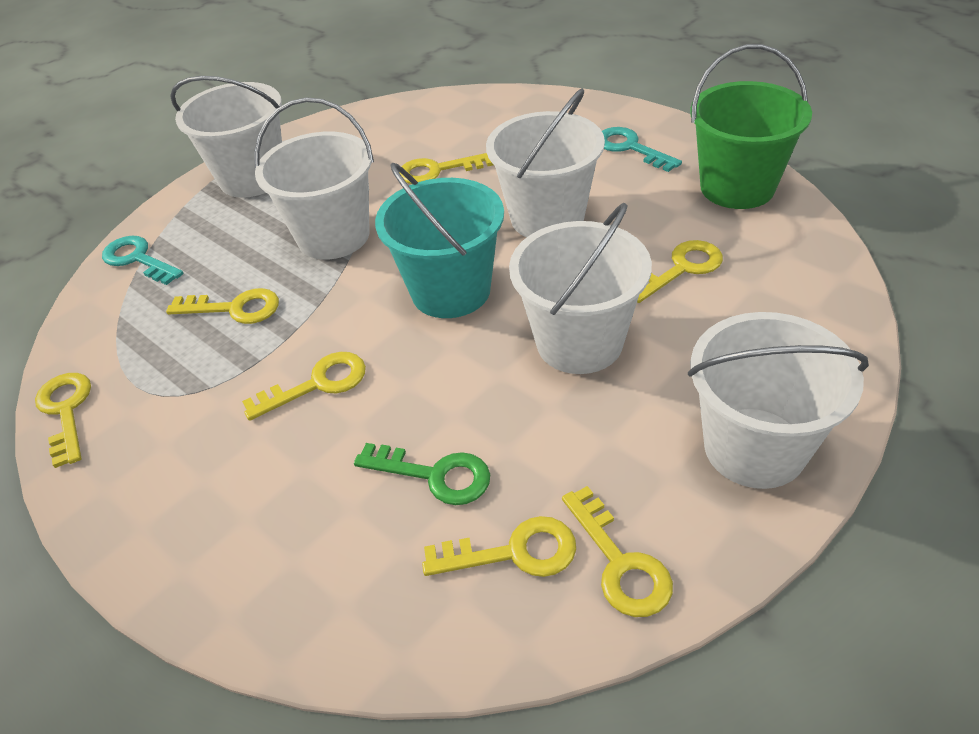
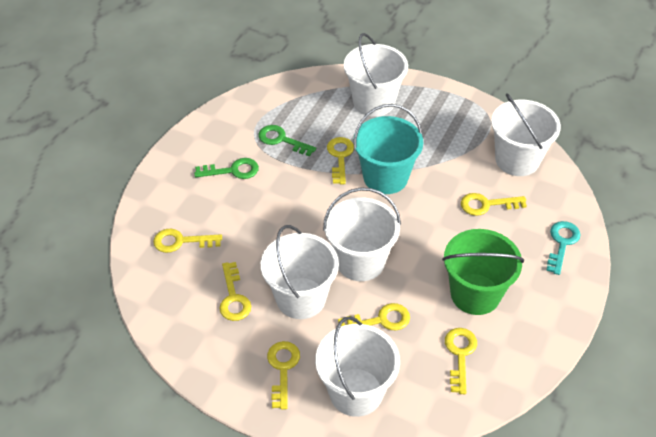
green key: 1 -> 2
turquoise key: 2 -> 1

